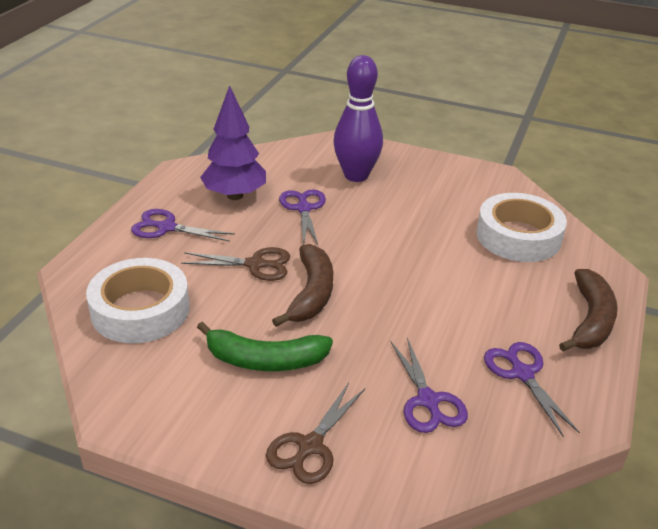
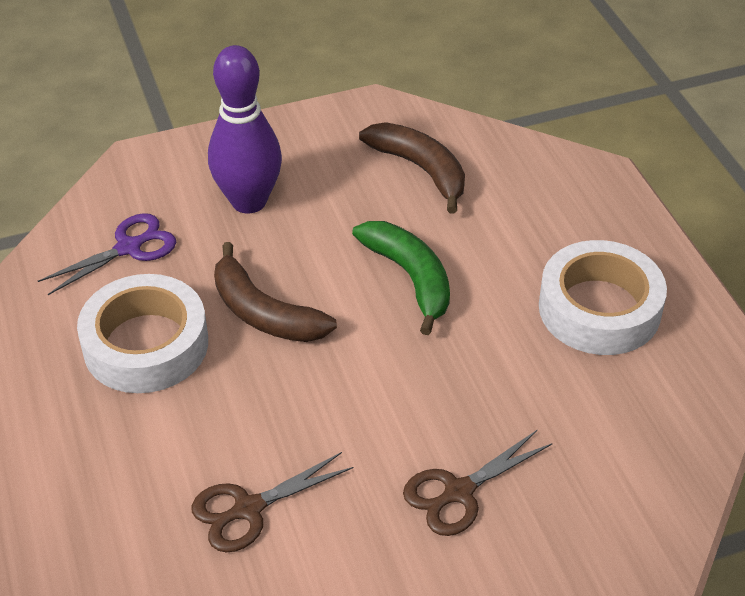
purple scissors: 4 -> 1
purple tree: 1 -> 0

